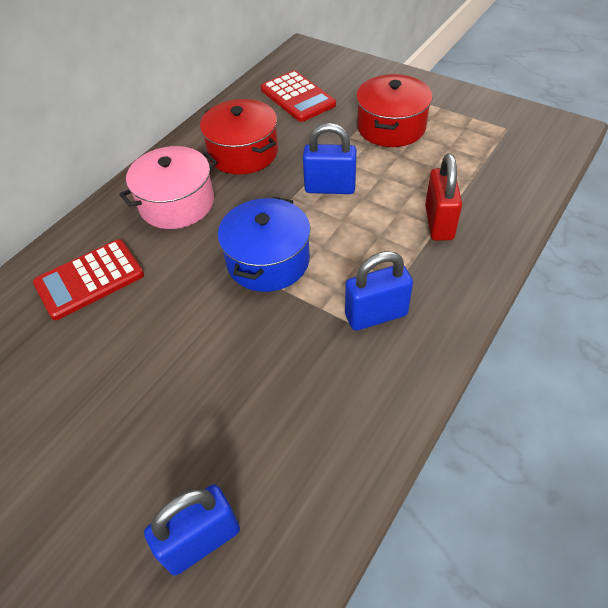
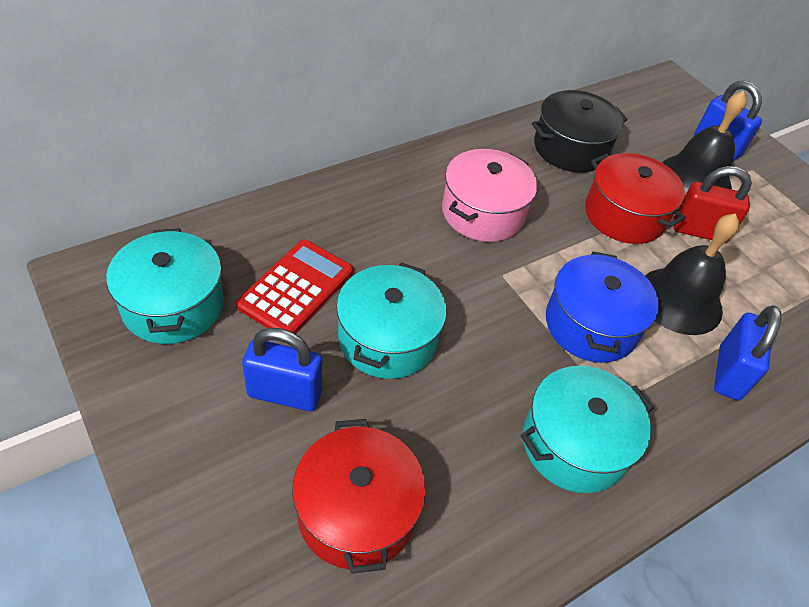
black bell: 0 -> 2
black pot: 0 -> 1
red calculator: 2 -> 1
turquoise pot: 0 -> 3

